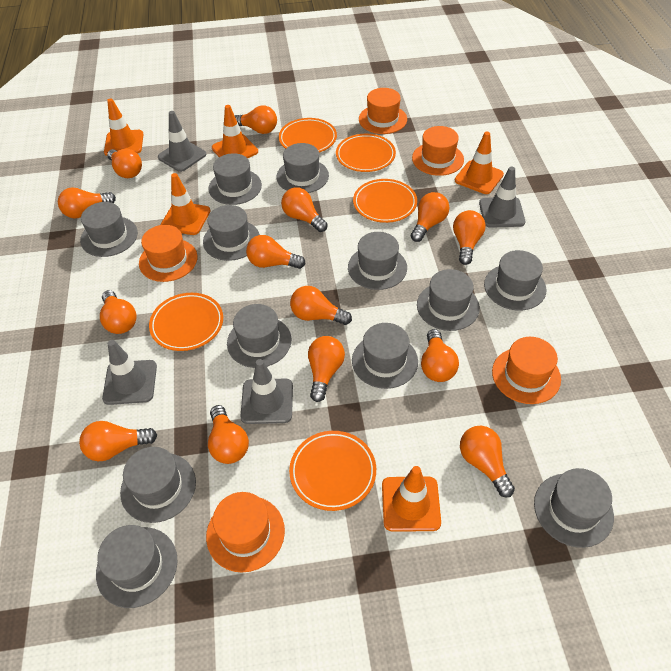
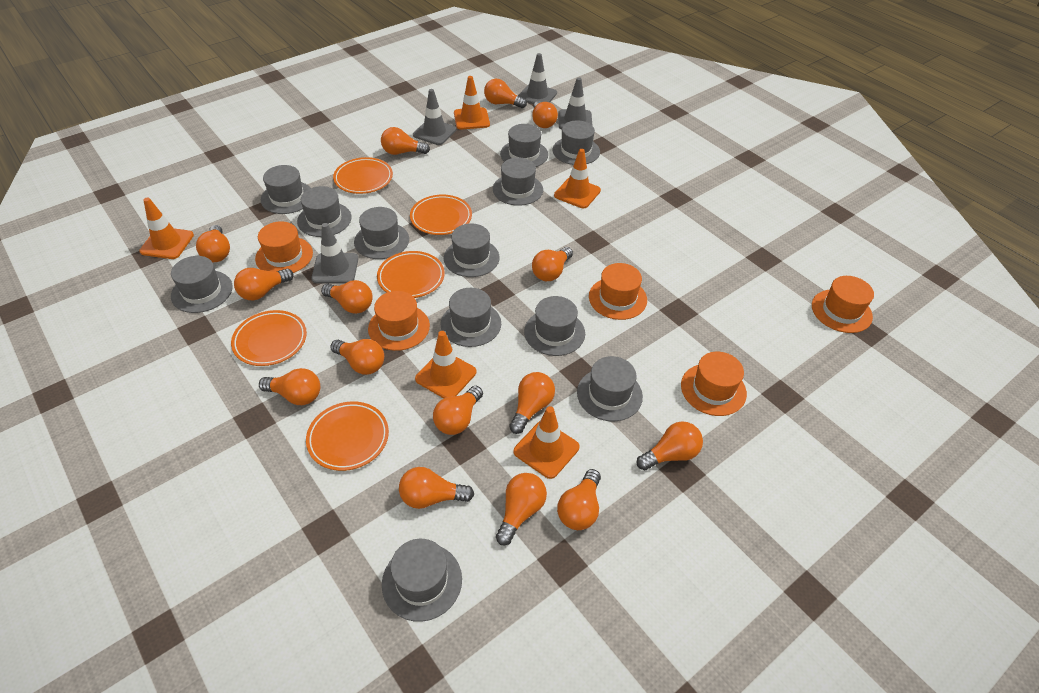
orange light bulb: 14 -> 15

